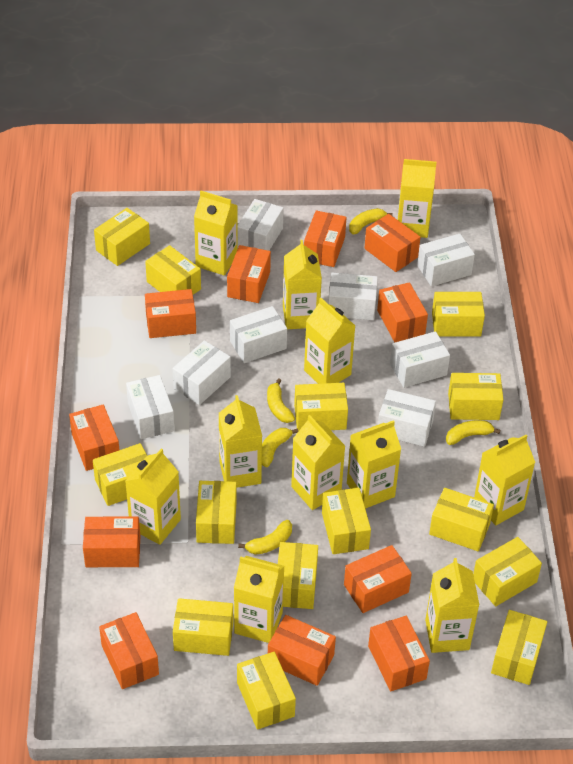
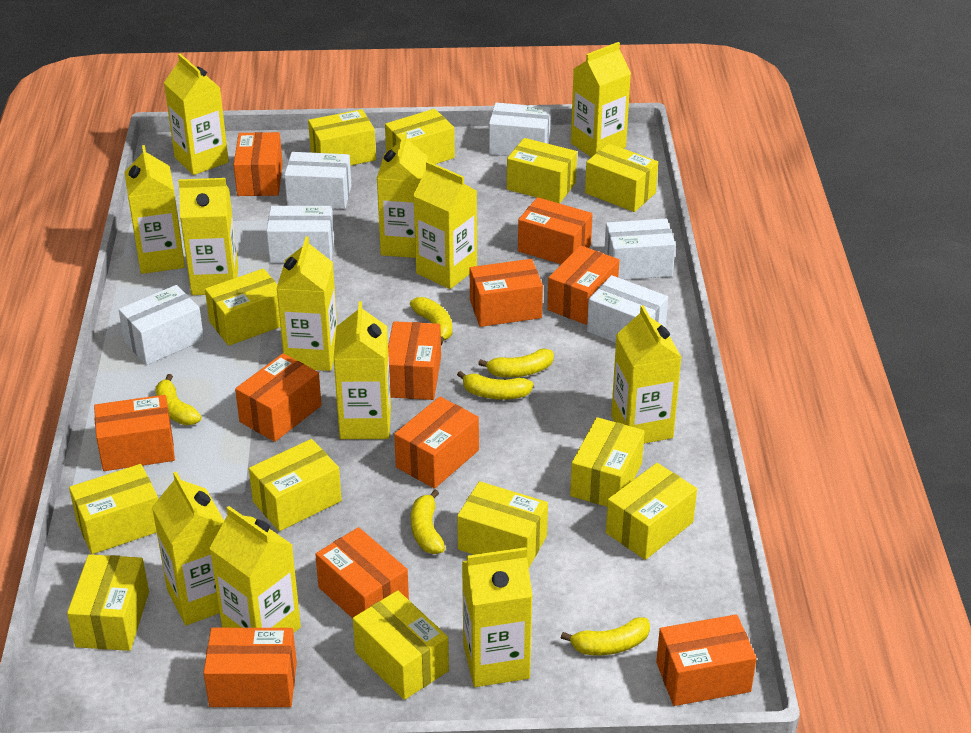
white box: 8 -> 6
yellow banana: 5 -> 6
yellow box: 14 -> 12
yellow carton: 11 -> 12

